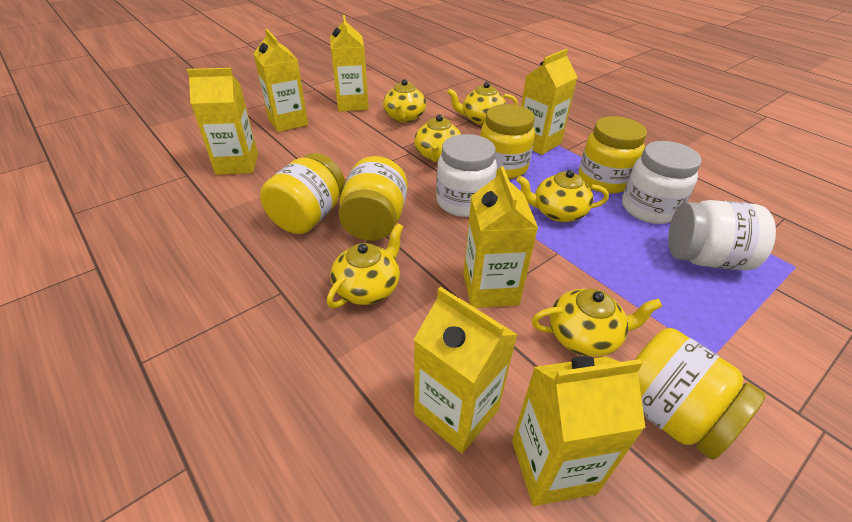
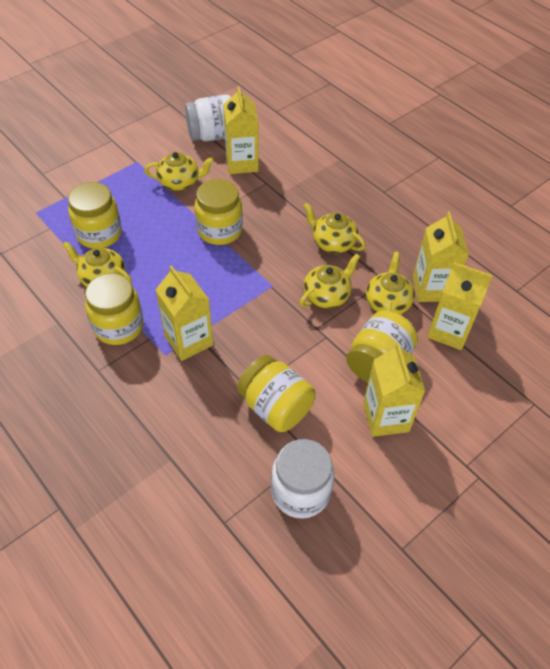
white jar: 3 -> 2
yellow carton: 7 -> 5
yellow teapot: 6 -> 5

